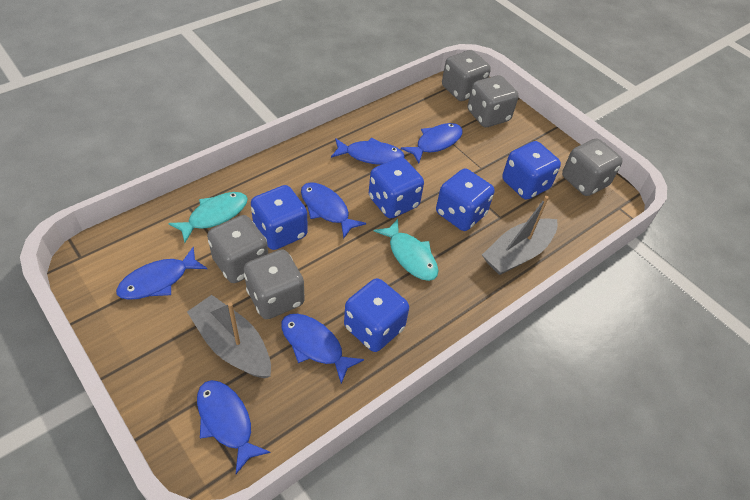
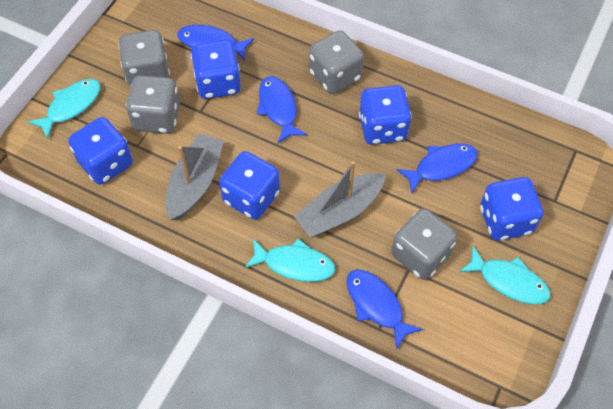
blue fish: 6 -> 4
grey dice: 5 -> 4
turquoise fish: 2 -> 3

